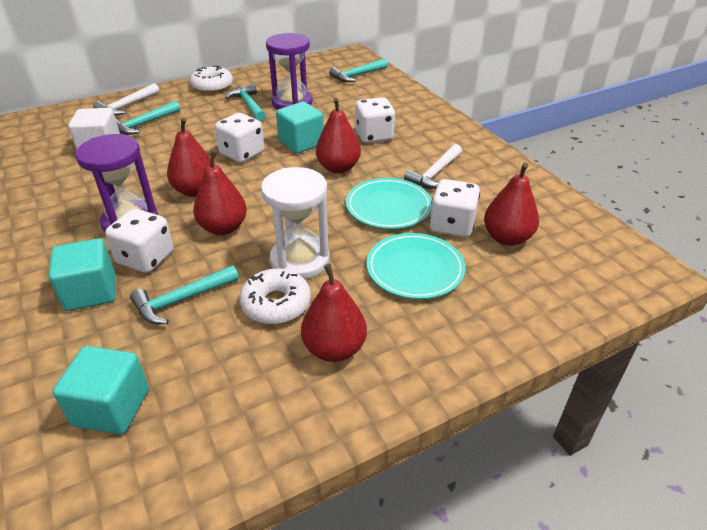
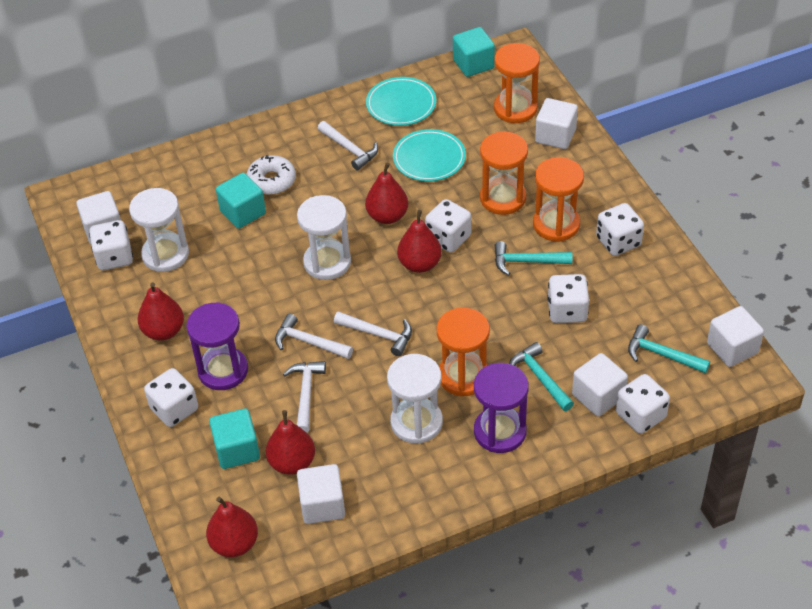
orange hourglass: 0 -> 4
turquoise hammer: 4 -> 3
white cube: 1 -> 5
white dice: 4 -> 6
white donut: 2 -> 1
white hammer: 2 -> 4
white hourglass: 1 -> 3

